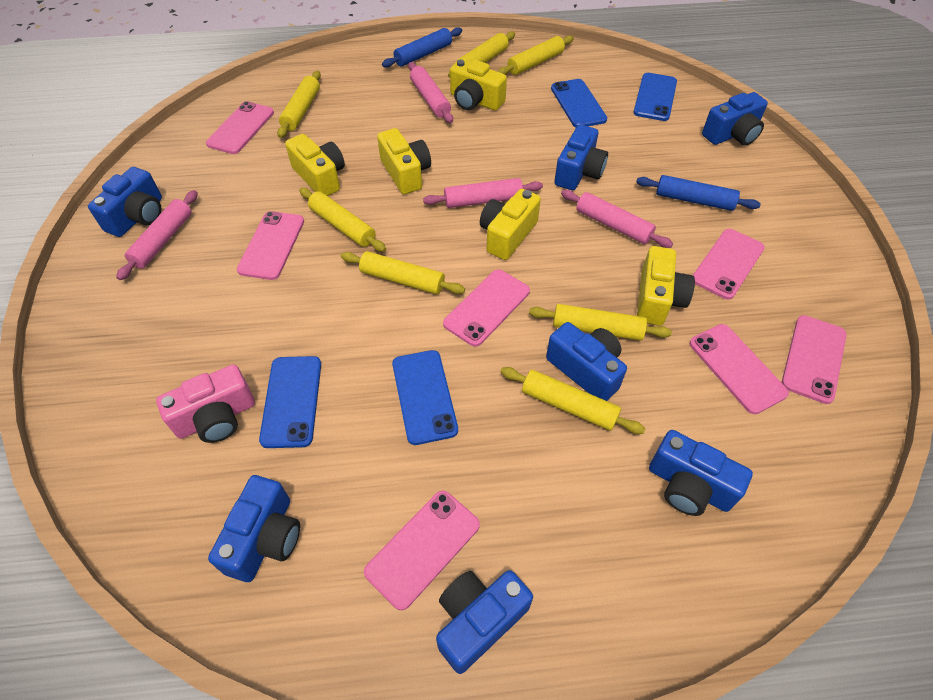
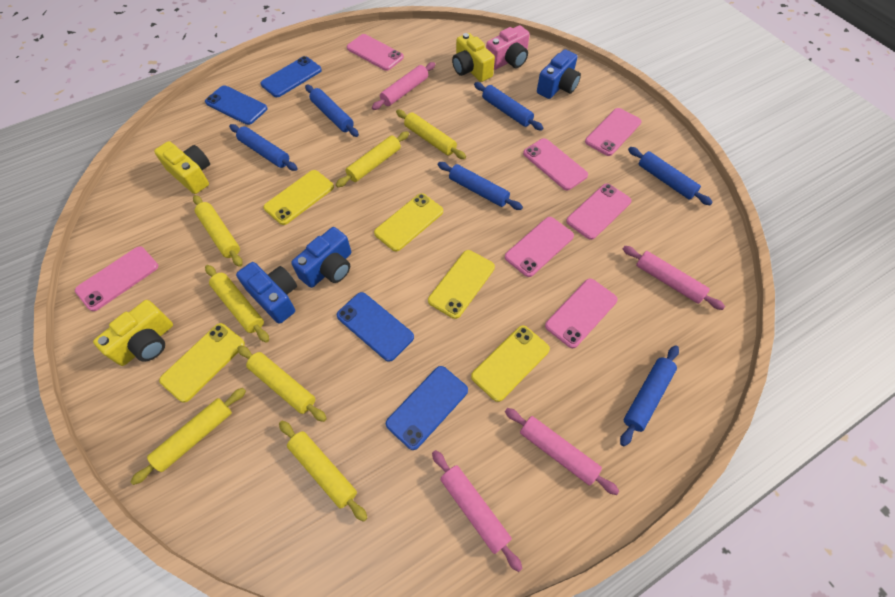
blue camera: 7 -> 3
blue rolling pin: 2 -> 6
yellow camera: 5 -> 3
yellow phone: 0 -> 5

